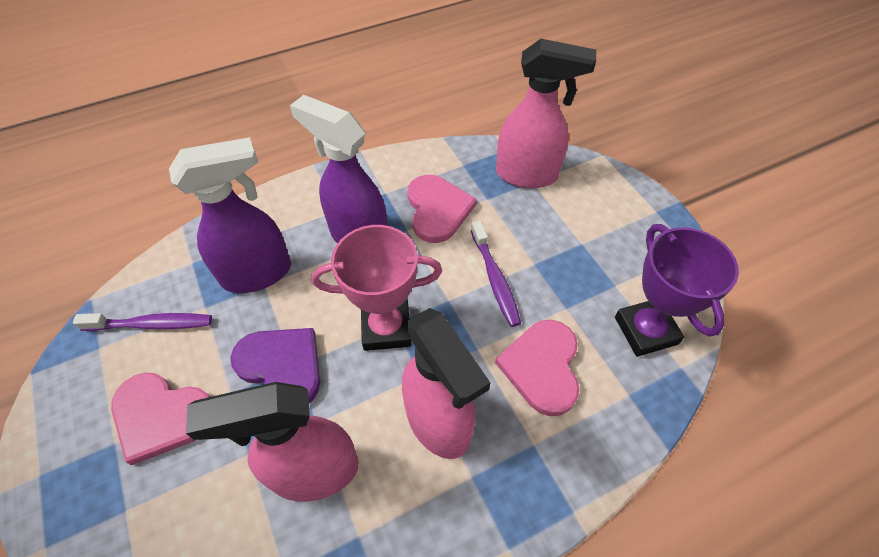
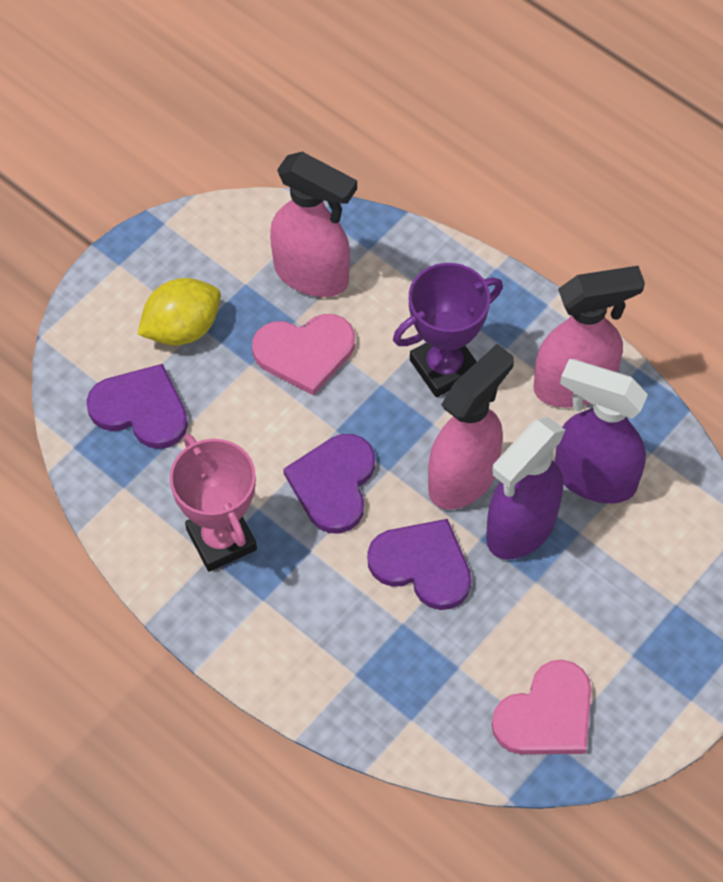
pink heart: 3 -> 2
purple heart: 1 -> 3
purple toothbrush: 2 -> 0
yellow lemon: 0 -> 1

